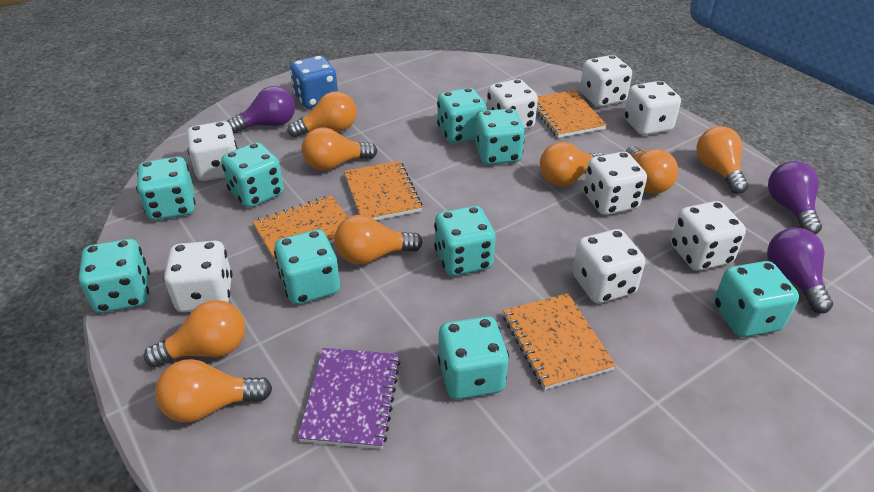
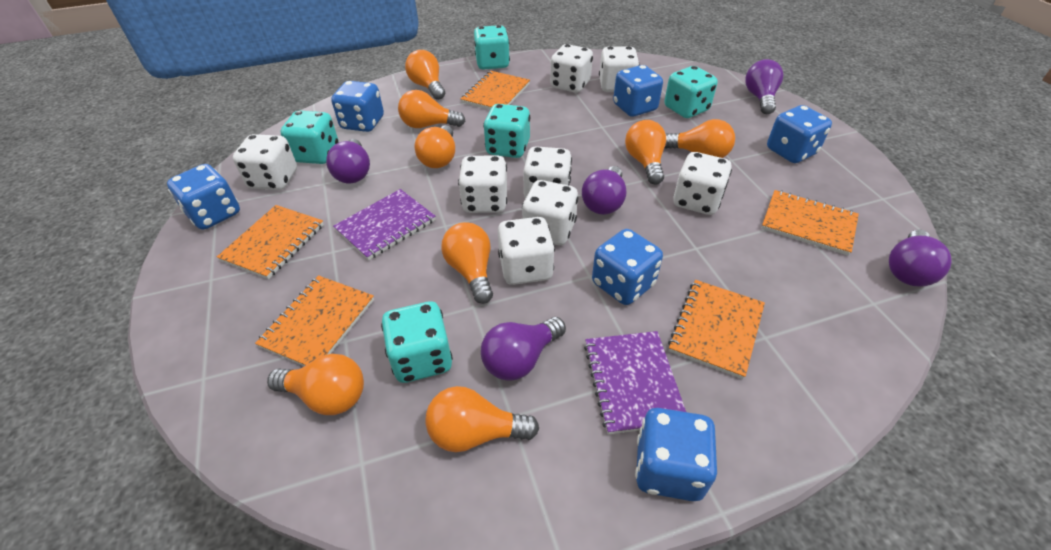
blue dice: 1 -> 6
orange notebook: 4 -> 5
purple light bulb: 3 -> 5
purple notebook: 1 -> 2
turquoise dice: 9 -> 5

